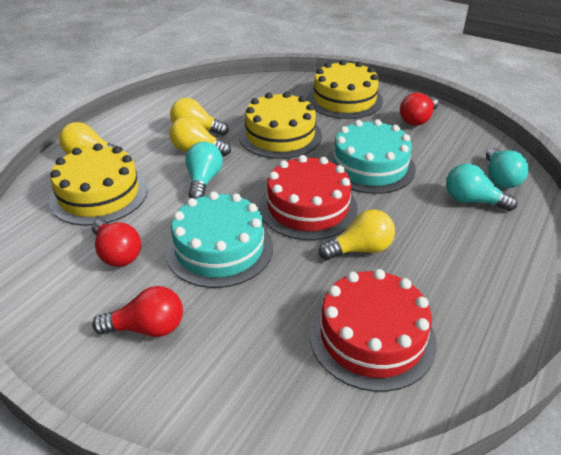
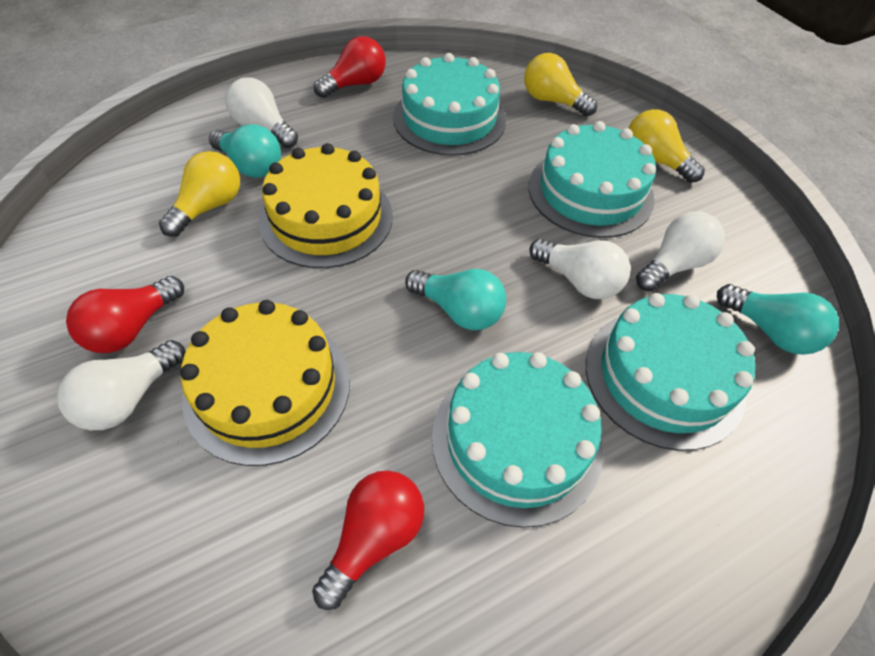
red cake: 2 -> 0
turquoise cake: 2 -> 4
white light bulb: 0 -> 4
yellow cake: 3 -> 2
yellow light bulb: 4 -> 3

